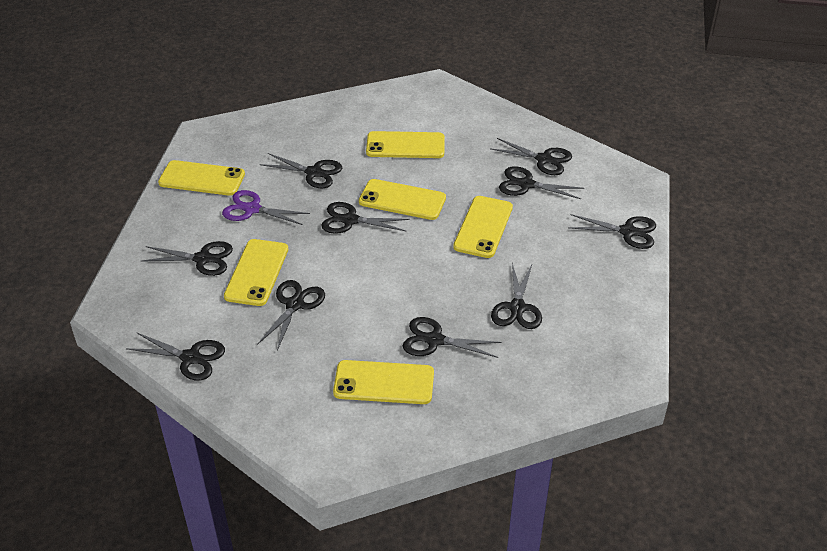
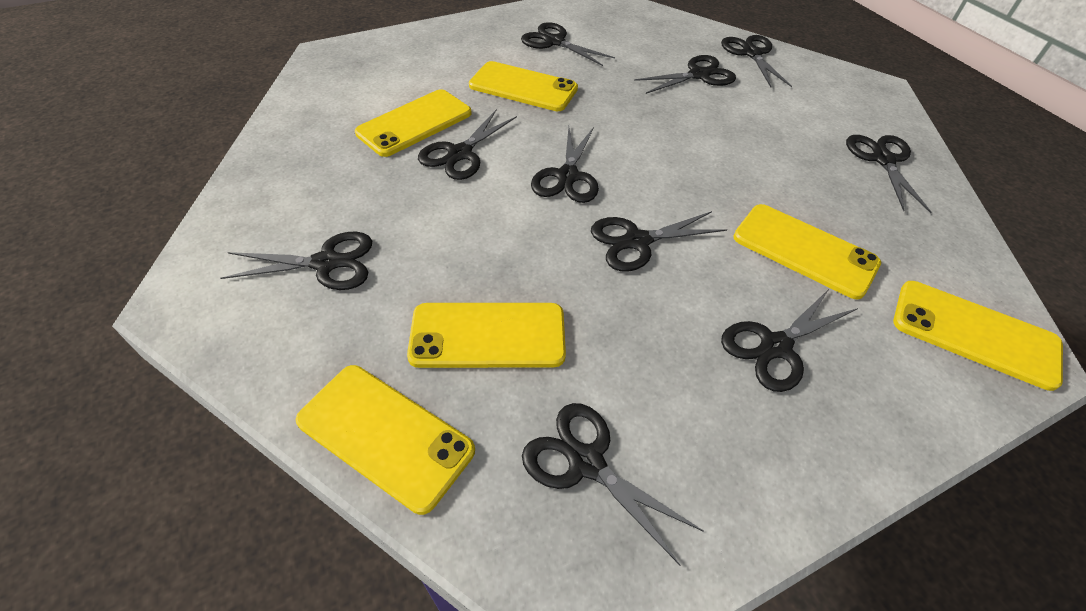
purple scissors: 1 -> 0

